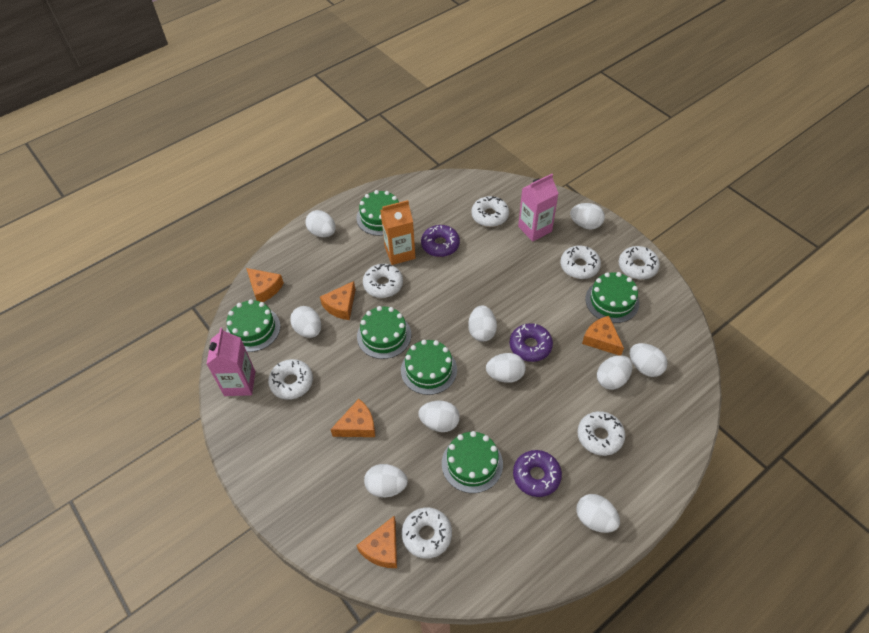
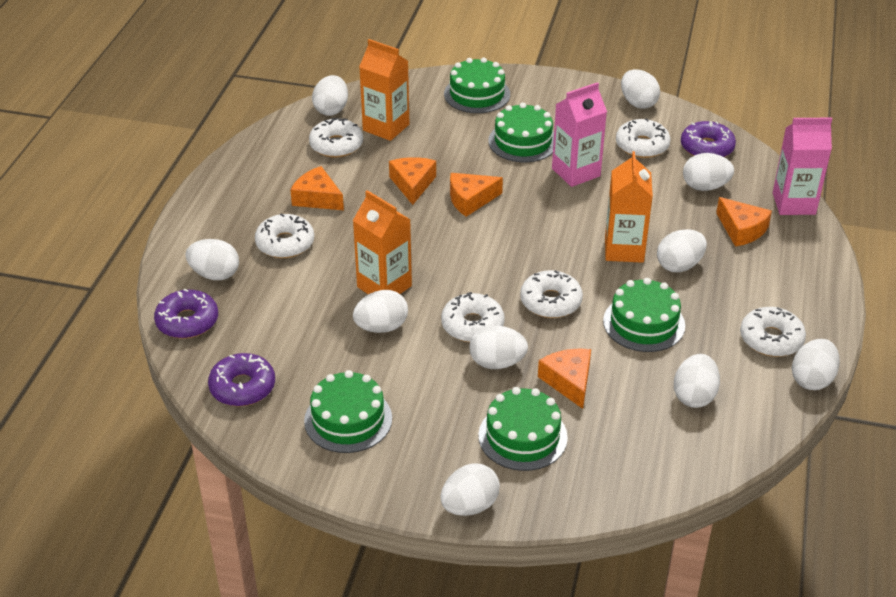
green cake: 6 -> 5
orange carton: 1 -> 3
white donut: 7 -> 6

